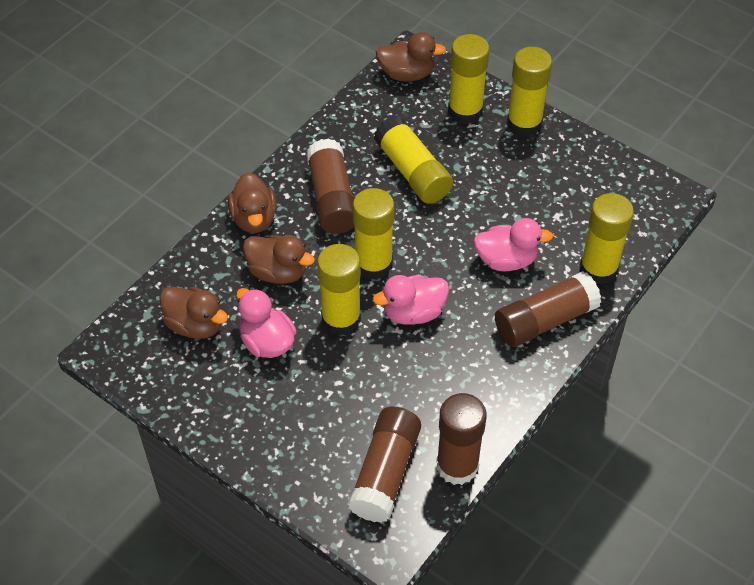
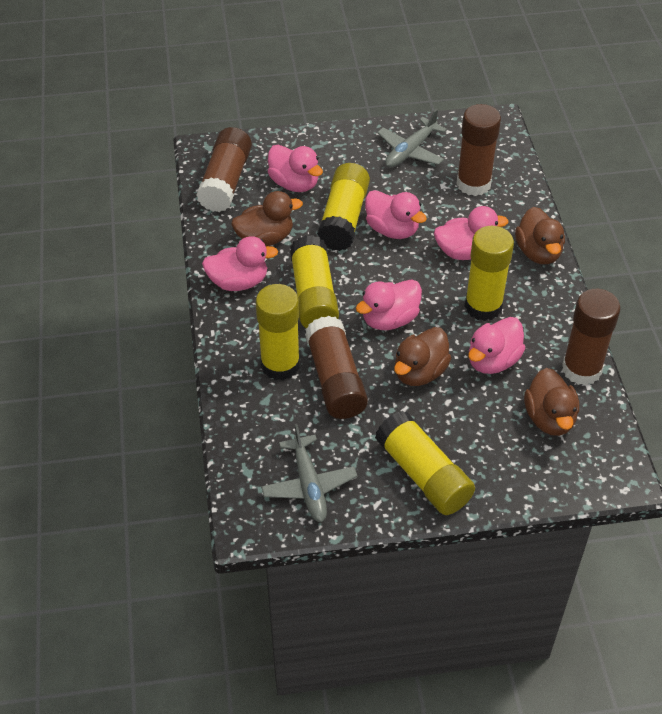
grey plane: 0 -> 2
pink duck: 3 -> 6
yellow glue stick: 6 -> 5

